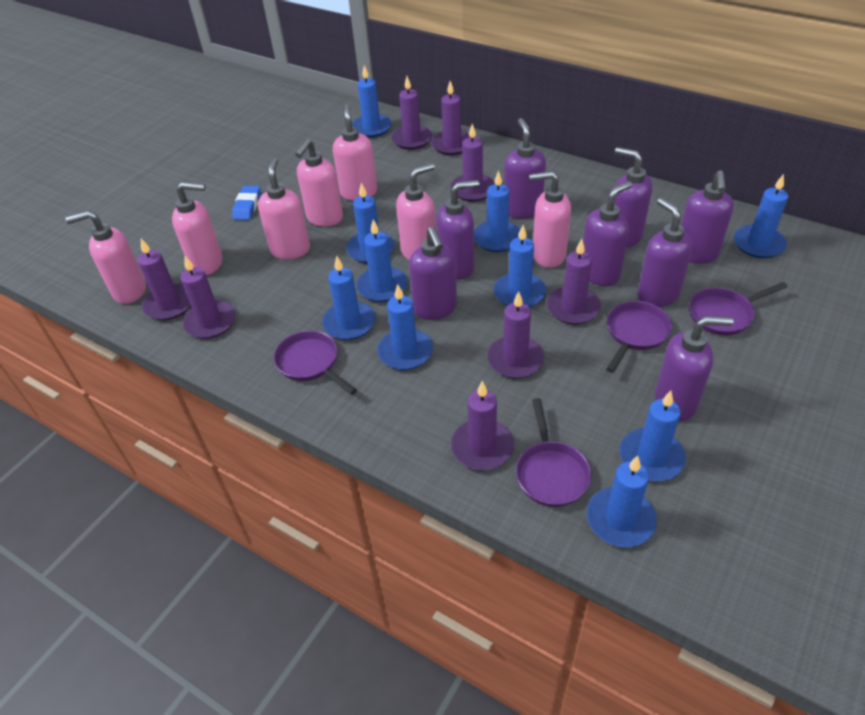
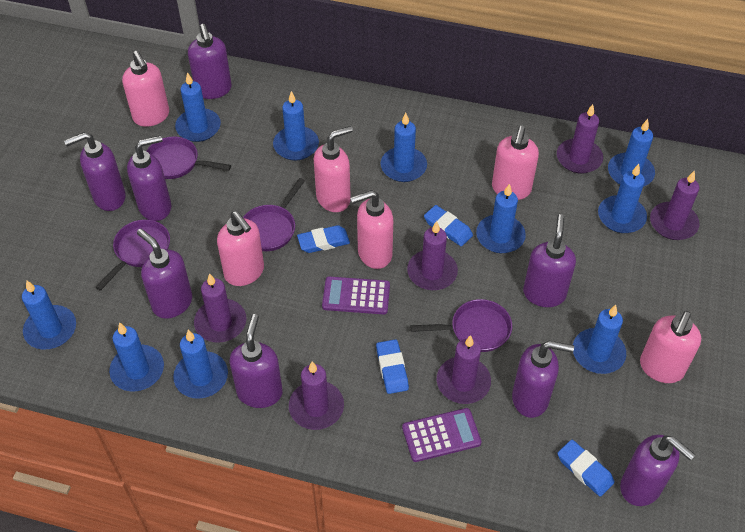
blue eraser: 1 -> 4
pink soap dispenser: 7 -> 6
purple calculator: 0 -> 2
purple candle: 8 -> 6

